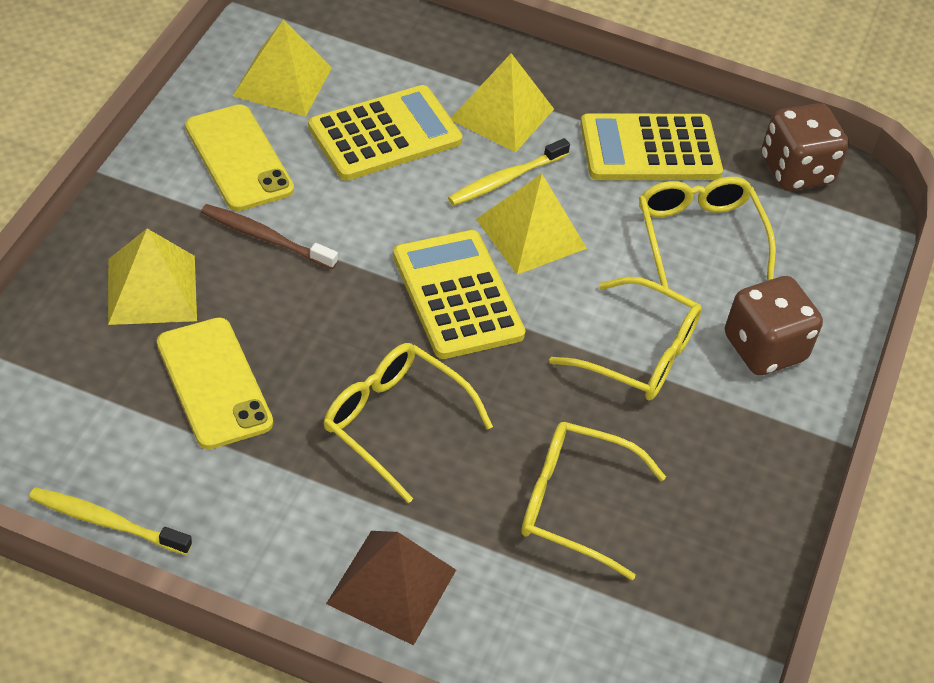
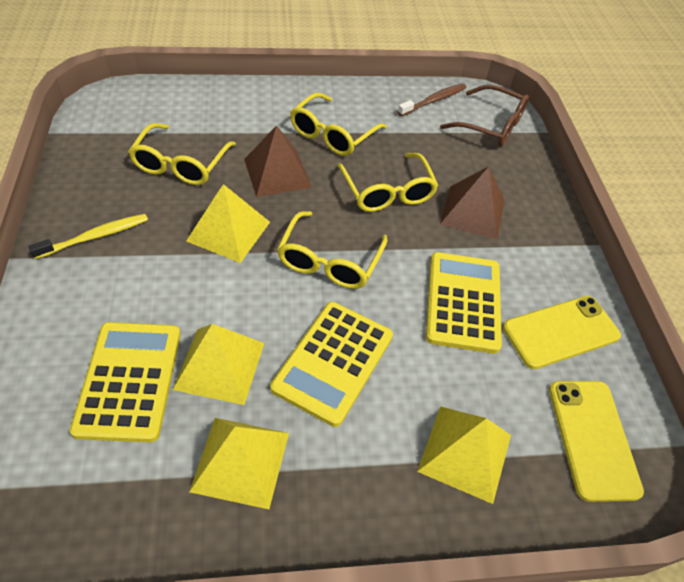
brown dice: 2 -> 0
brown glasses: 0 -> 1
brown pyramid: 1 -> 2
yellow toothbrush: 2 -> 1

